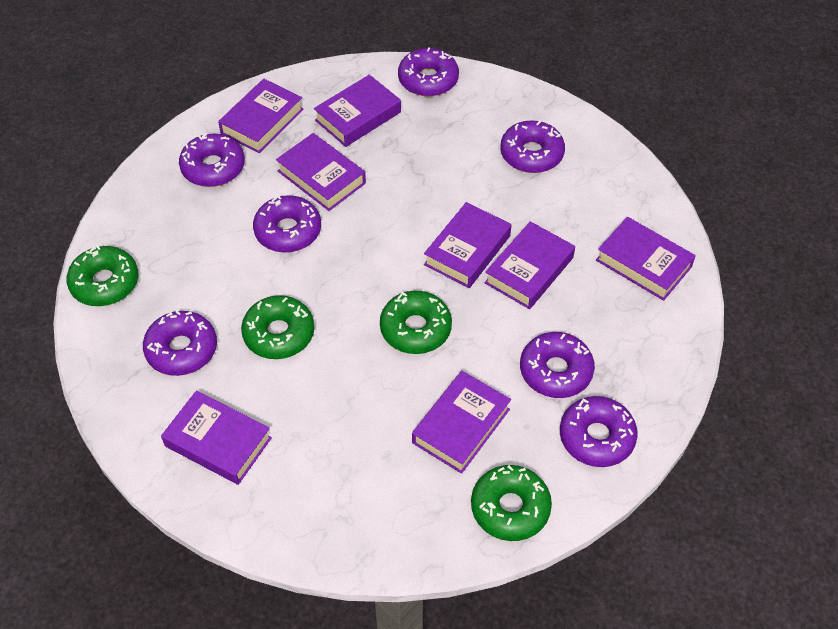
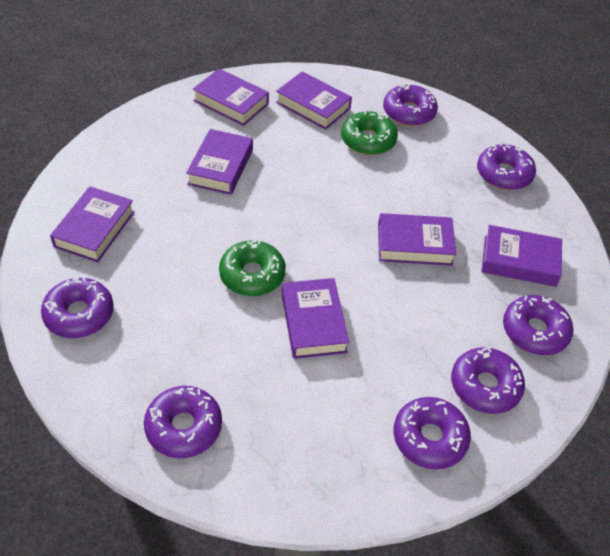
green donut: 4 -> 2
purple book: 8 -> 7

